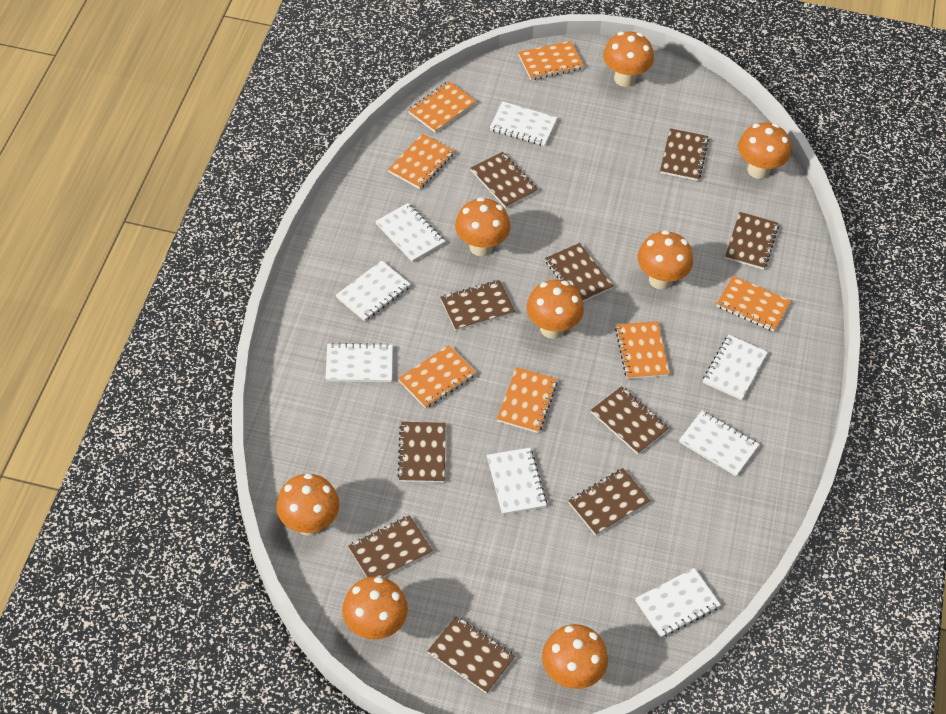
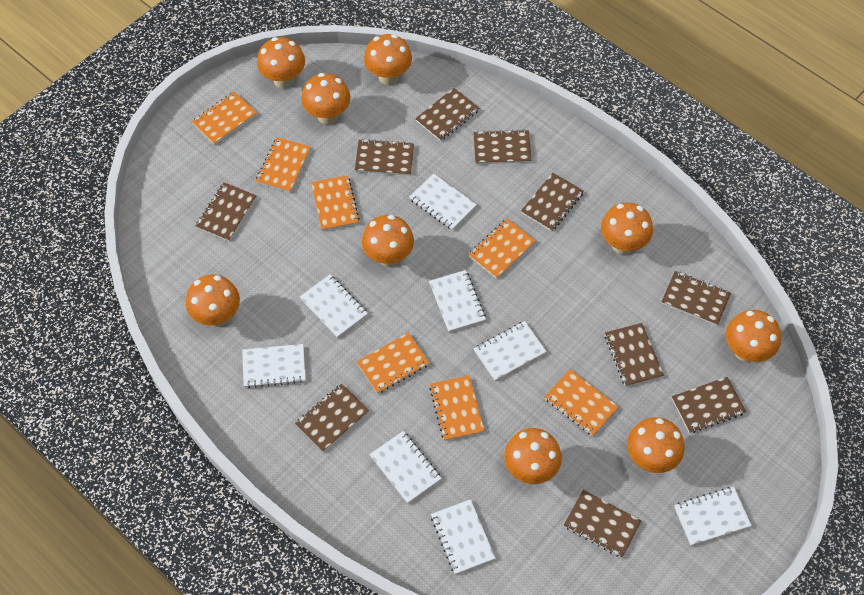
orange mushroom: 8 -> 9

